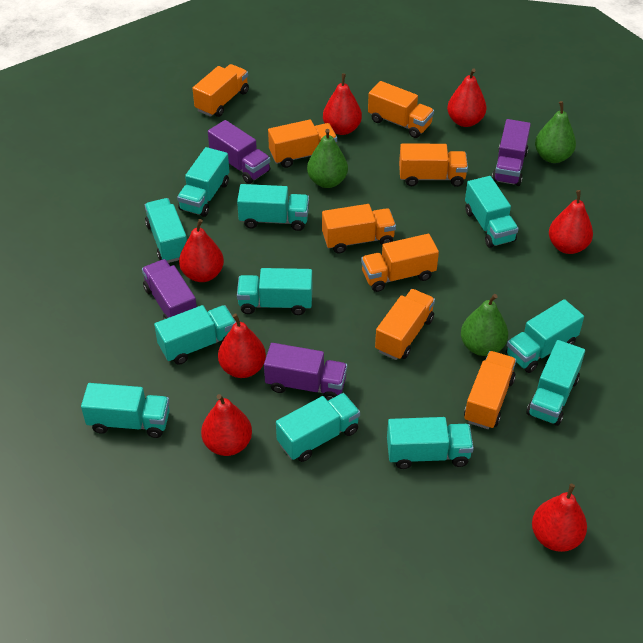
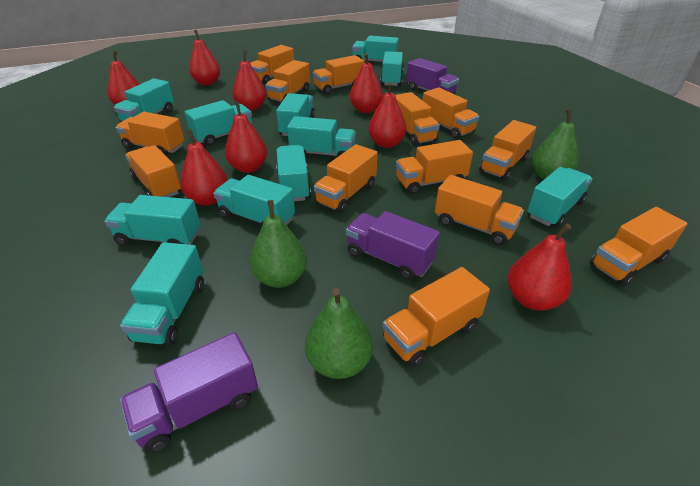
orange truck: 8 -> 13
purple truck: 4 -> 3
red pear: 7 -> 8

